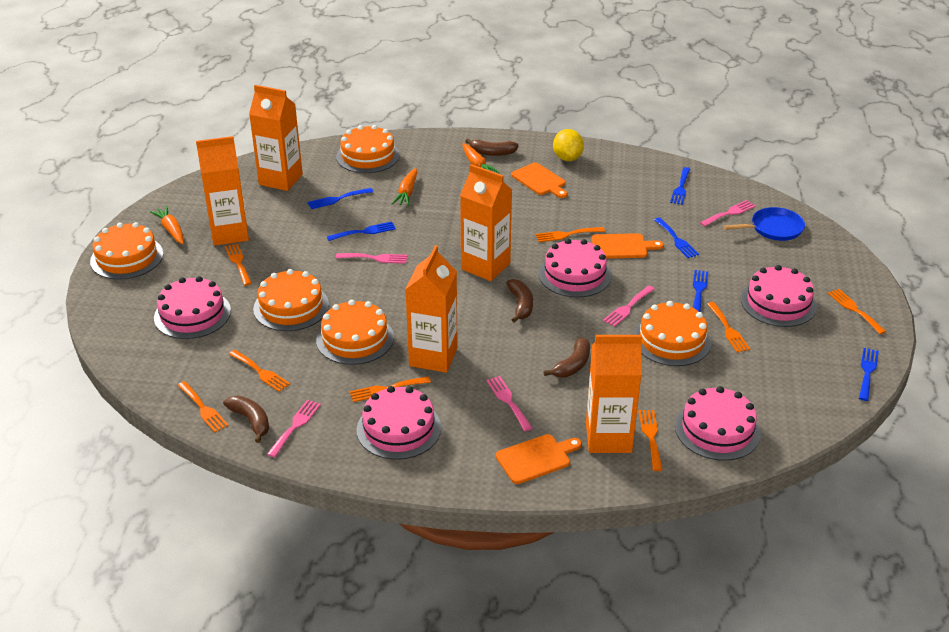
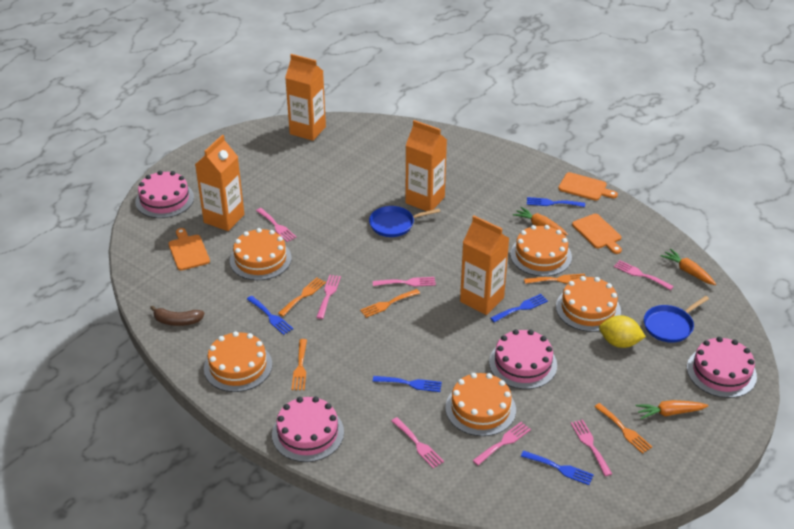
blue fork: 6 -> 5
blue pan: 1 -> 2
brown banana: 4 -> 1
orange carton: 5 -> 4
orange fork: 8 -> 5
pink cake: 5 -> 4
pink fork: 5 -> 7

